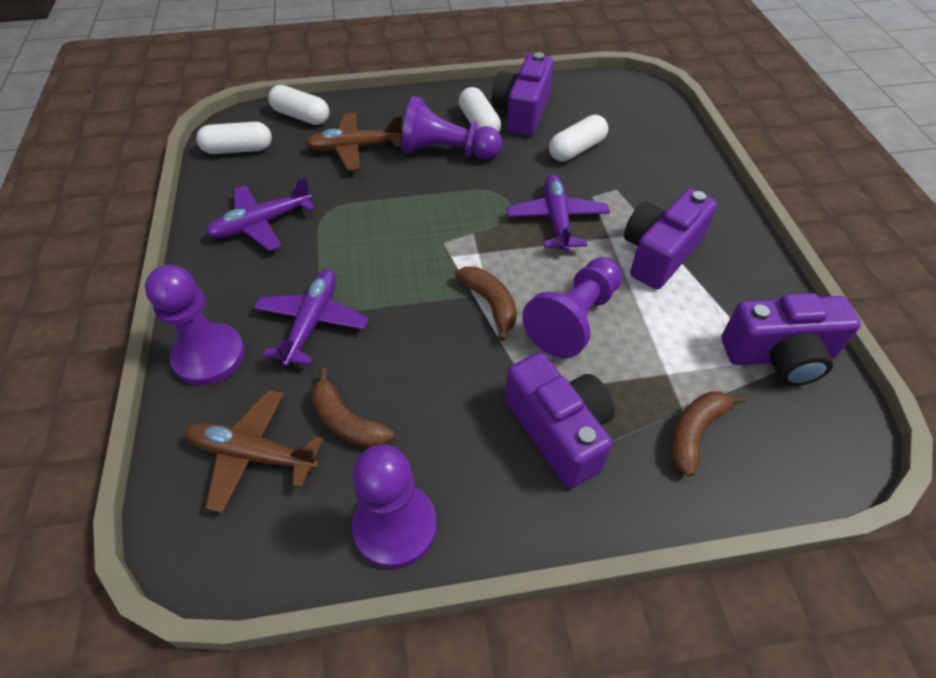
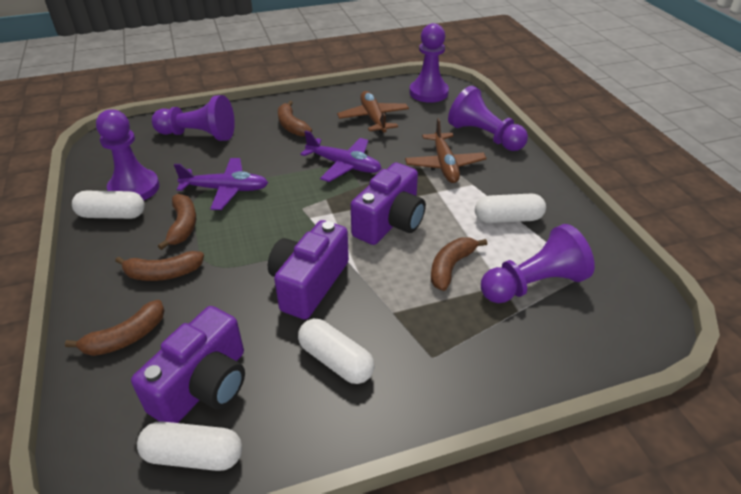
brown banana: 3 -> 5
purple camera: 4 -> 3
purple pawn: 4 -> 5
purple plane: 3 -> 2

